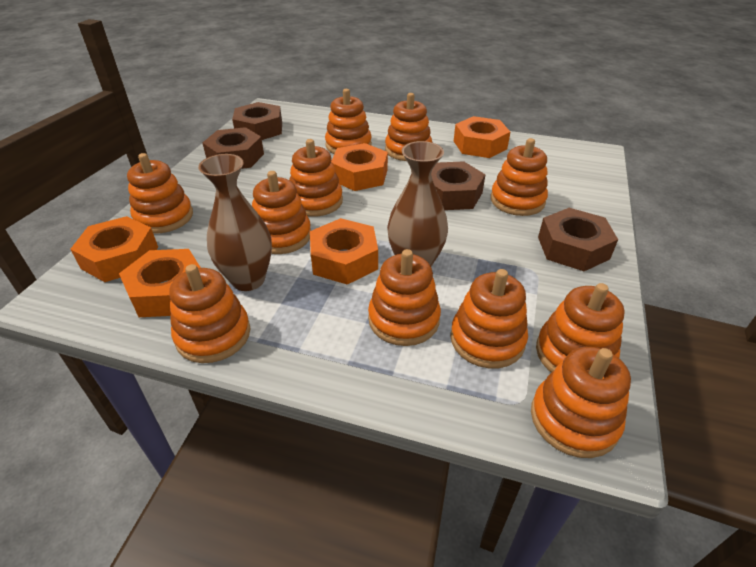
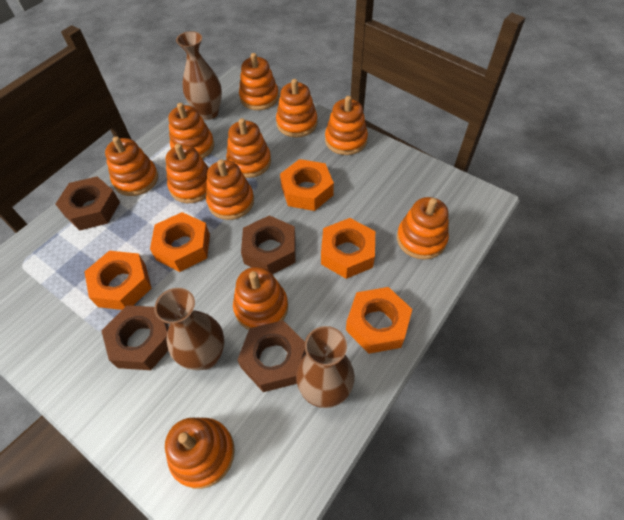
brown vase: 2 -> 3

